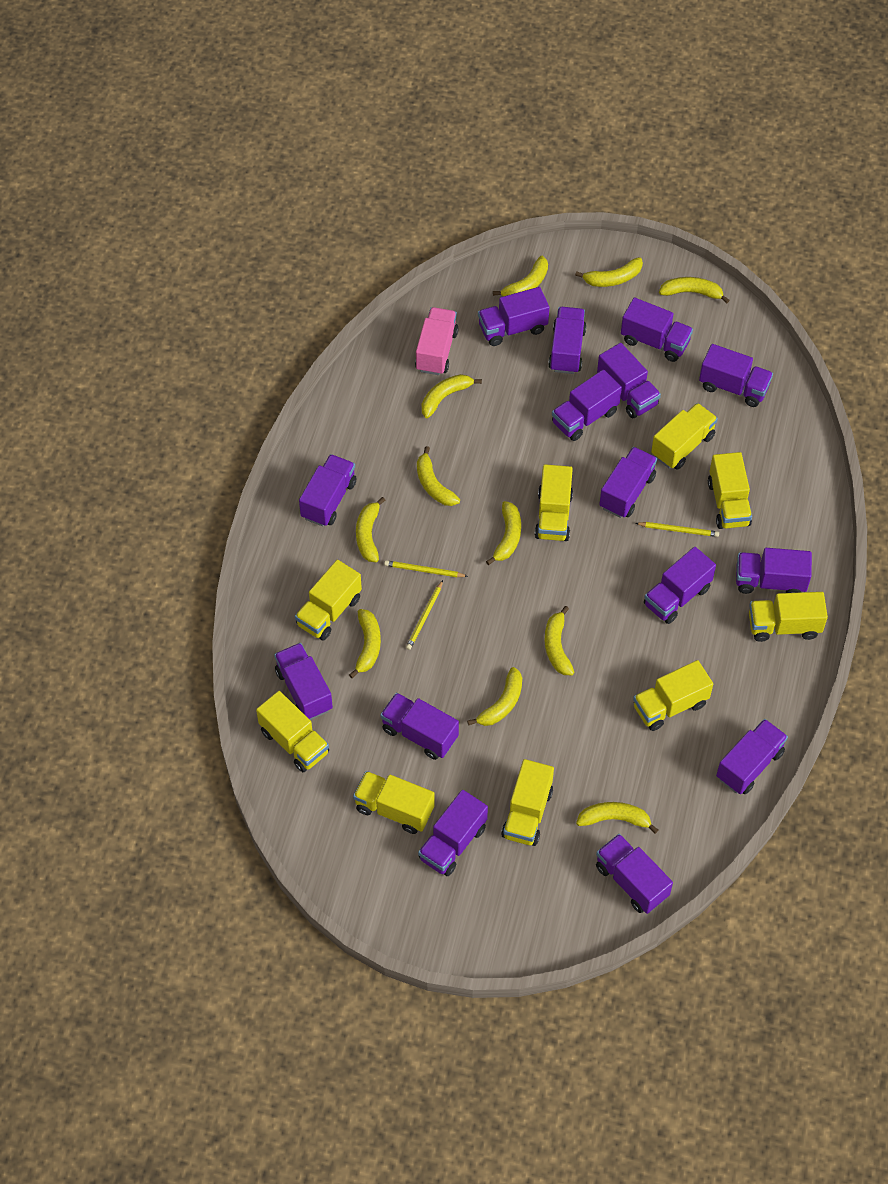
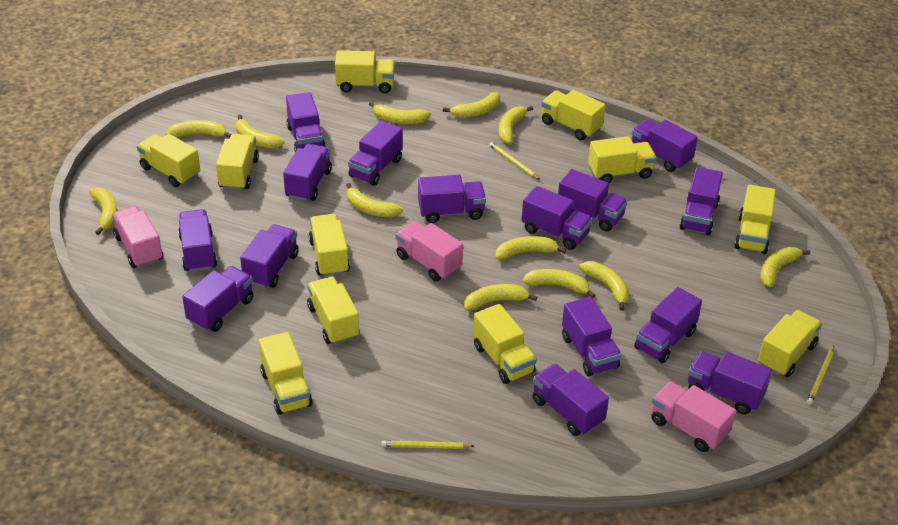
pink truck: 1 -> 3
yellow banana: 11 -> 12
yellow truck: 9 -> 11

